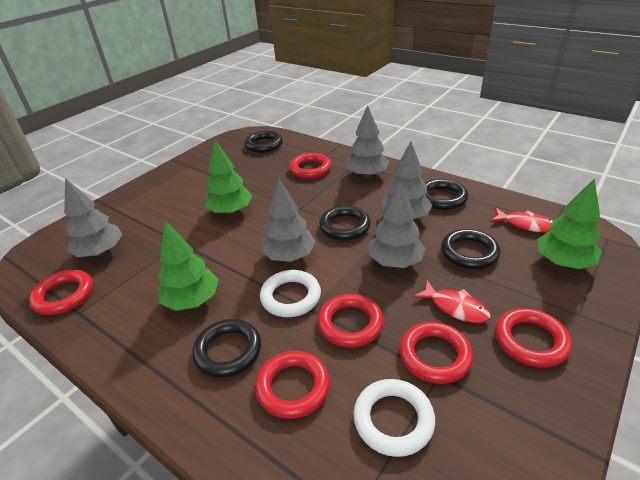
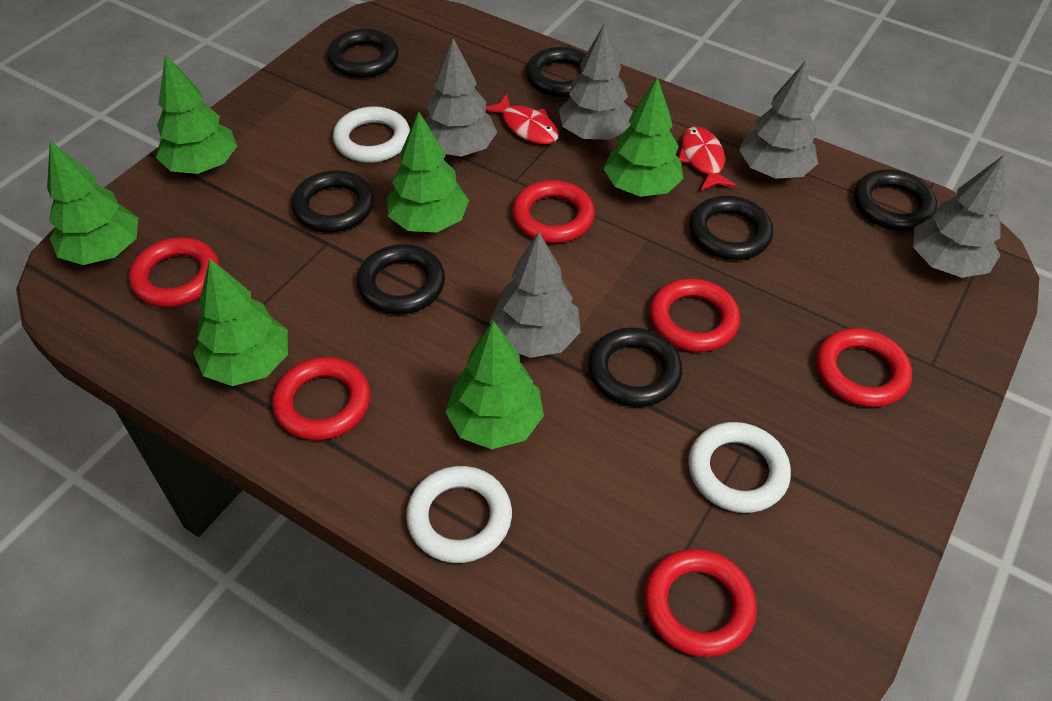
black ring: 5 -> 7
green tree: 3 -> 6
white ring: 2 -> 3

